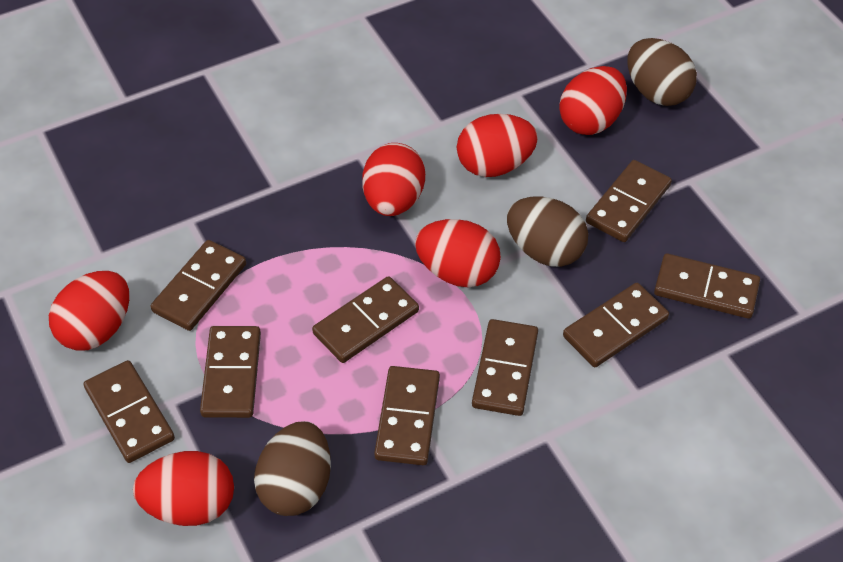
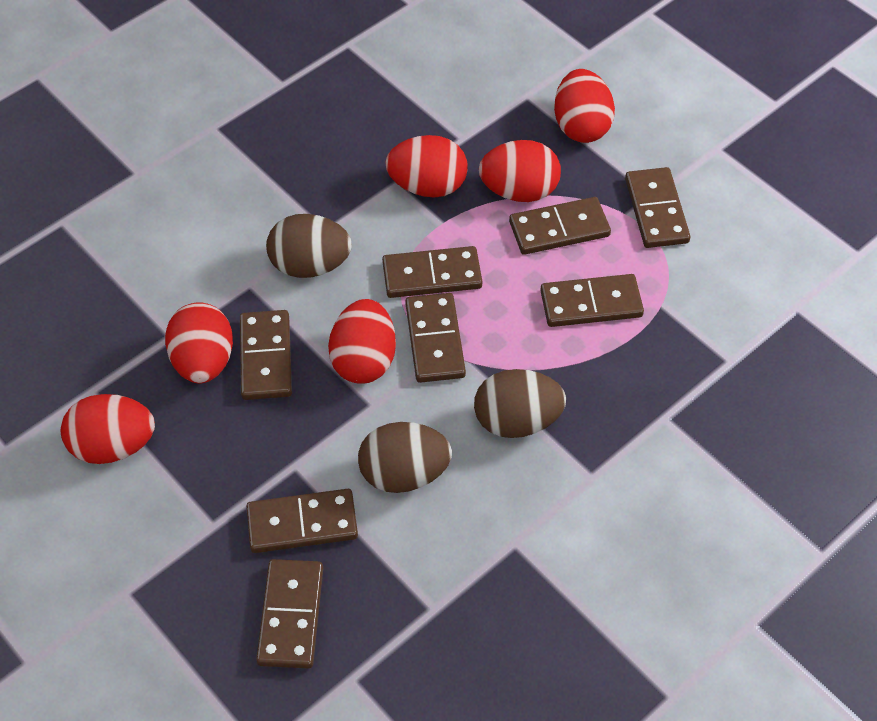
brown domino: 9 -> 8

